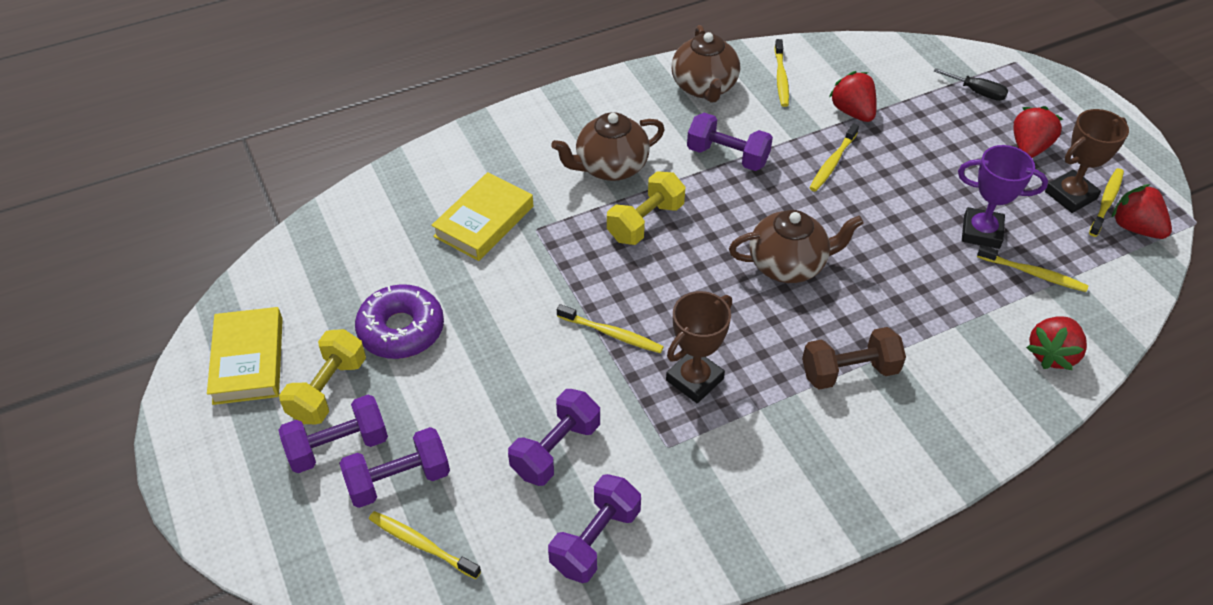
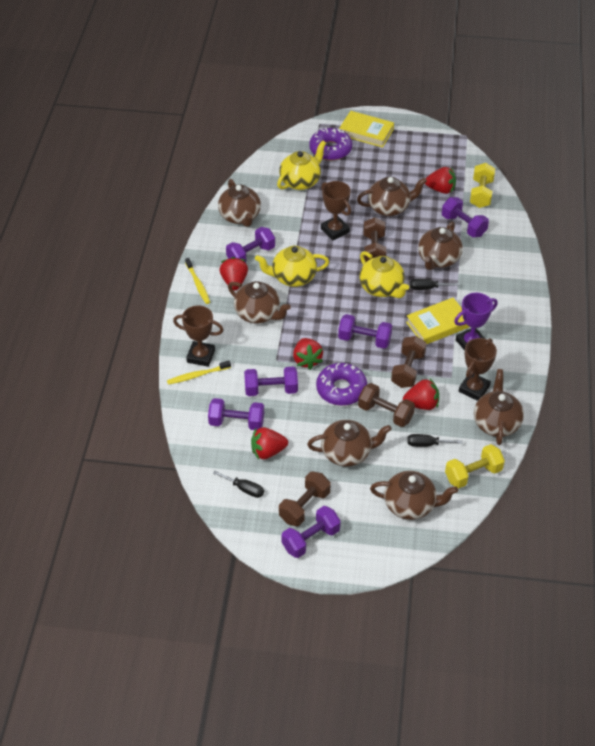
black screwdriver: 1 -> 3
brown dumbbell: 1 -> 4
brown teapot: 3 -> 7
brown trophy: 2 -> 3
purple donut: 1 -> 2
purple dumbbell: 5 -> 6
red strawberry: 4 -> 5
yellow teapot: 0 -> 3
yellow toothbrush: 6 -> 2

